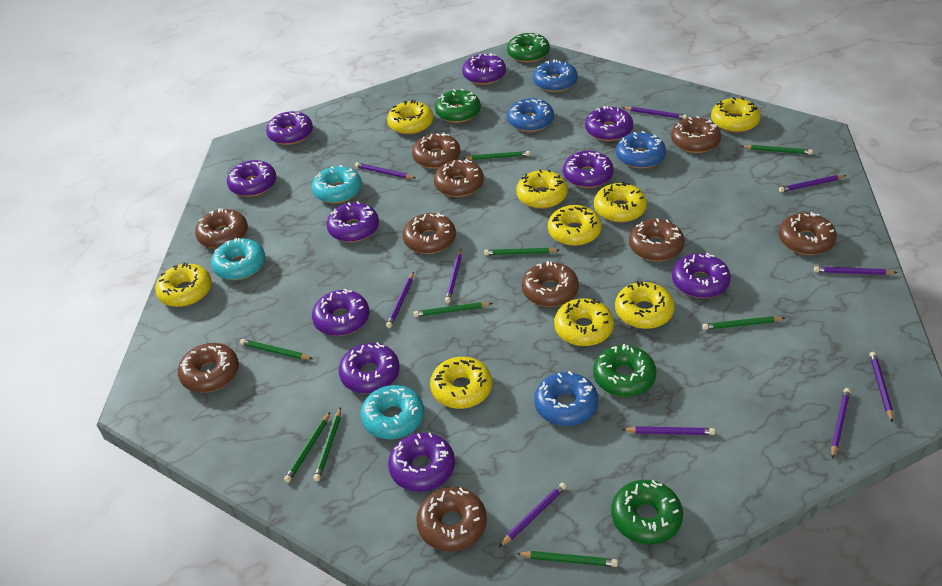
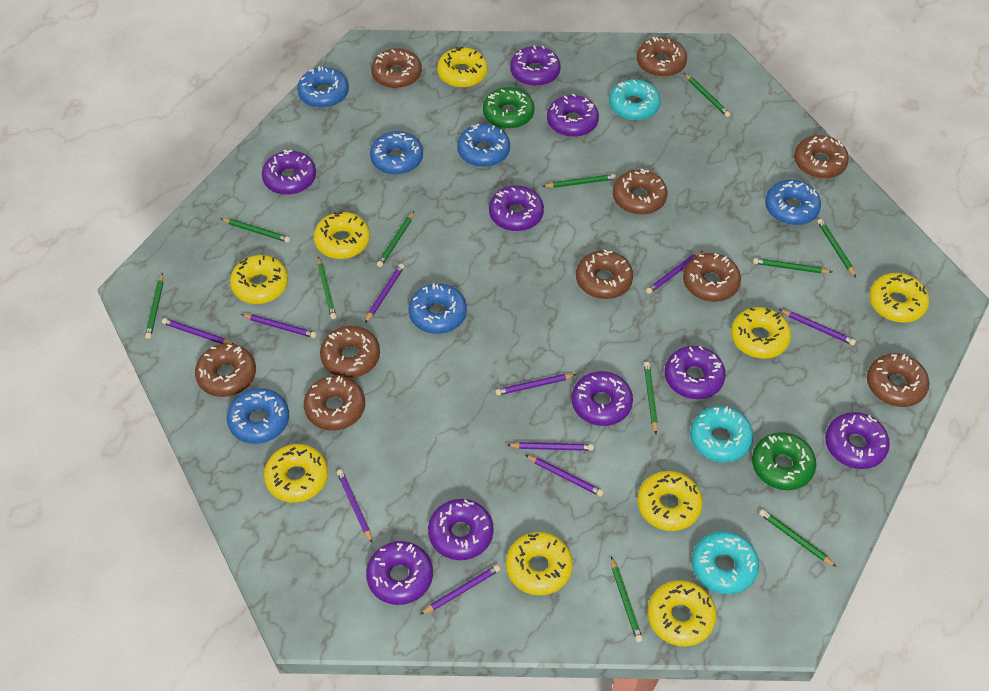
blue donut: 4 -> 6
green donut: 4 -> 2
green pencil: 9 -> 11
purple donut: 10 -> 9

